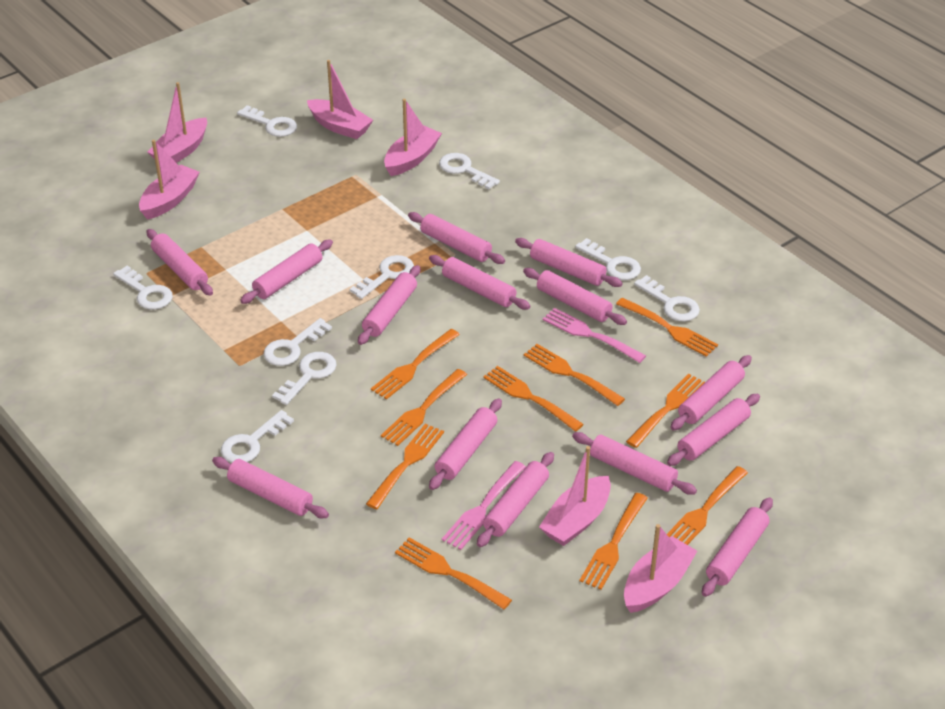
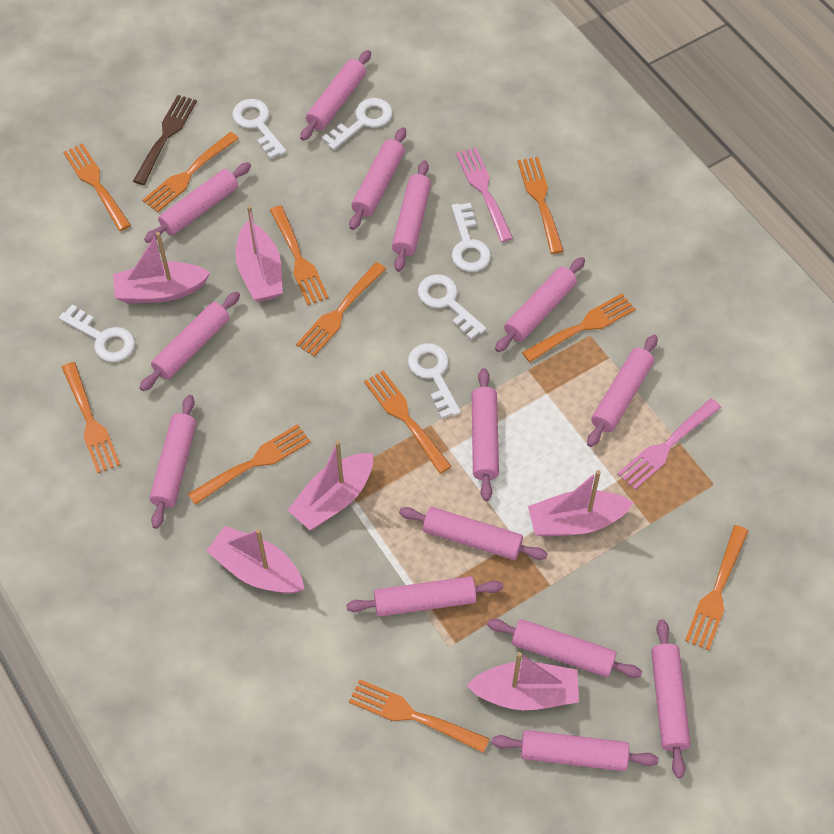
brown fork: 0 -> 1
orange fork: 10 -> 11
white key: 9 -> 6

